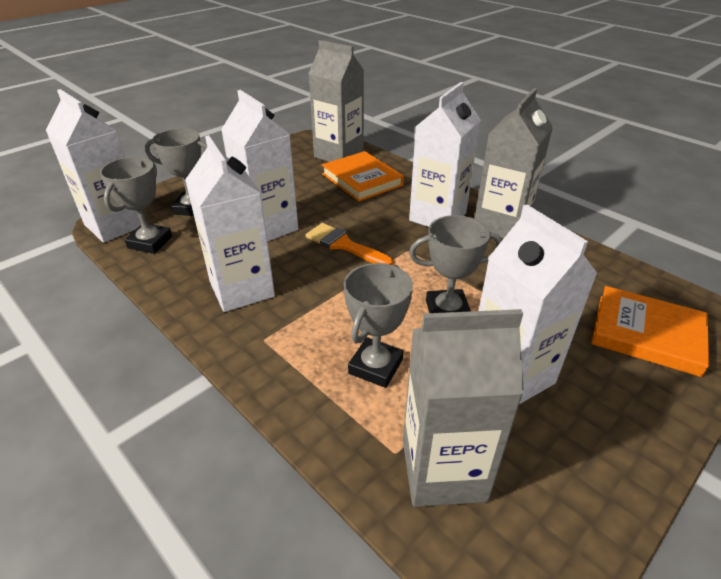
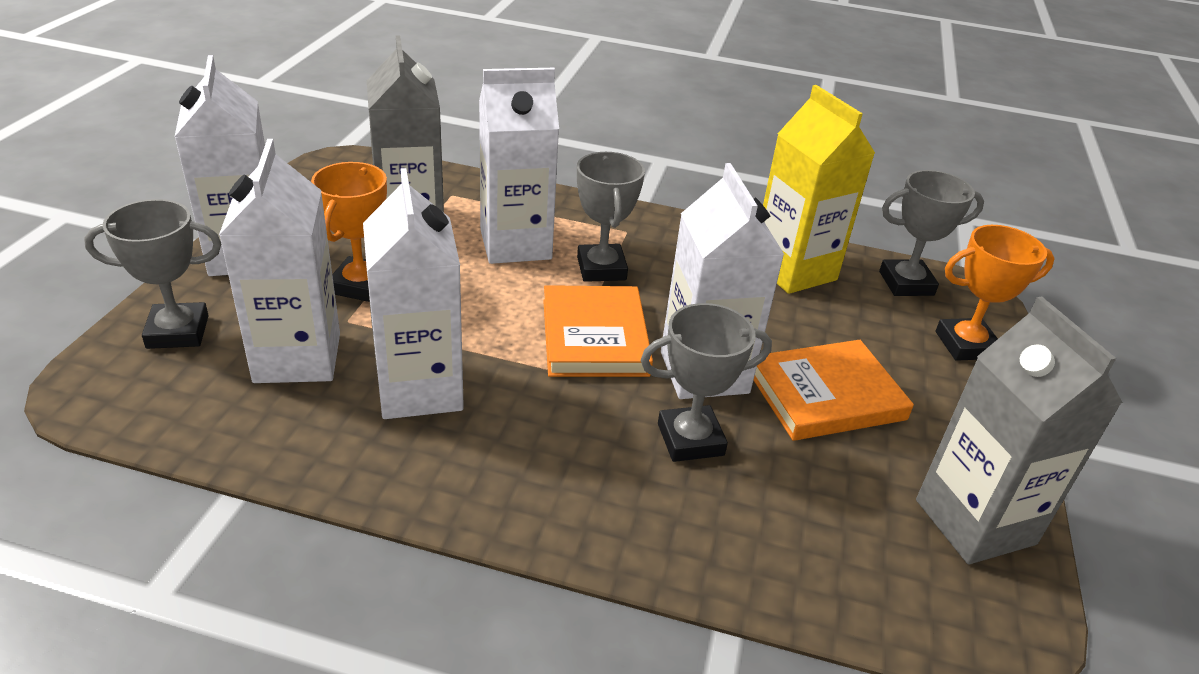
grey carton: 3 -> 2
orange brush: 1 -> 0
orange trophy: 0 -> 2
yellow carton: 0 -> 1

